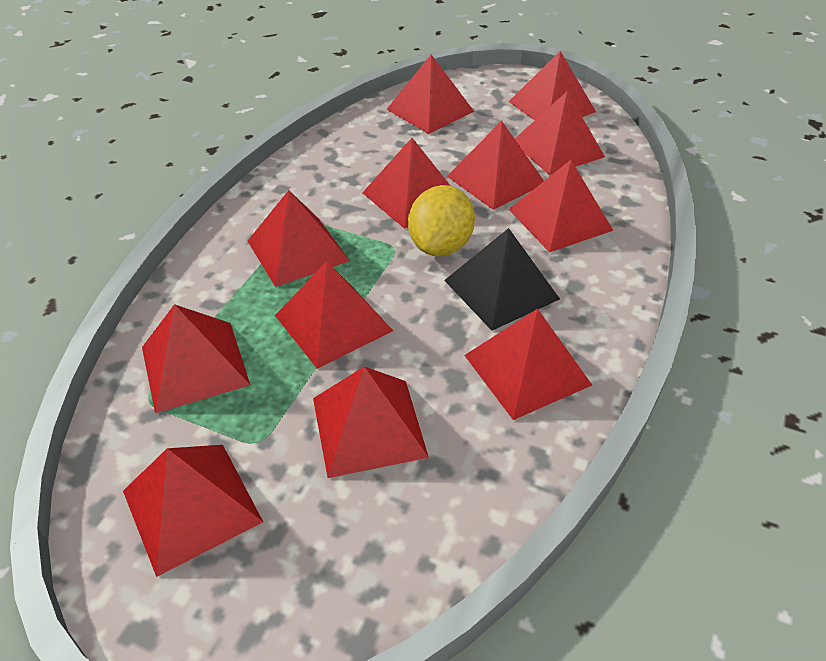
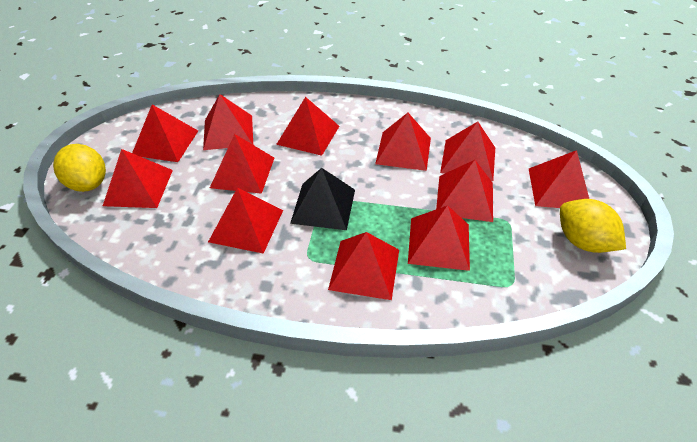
yellow lemon: 1 -> 2

